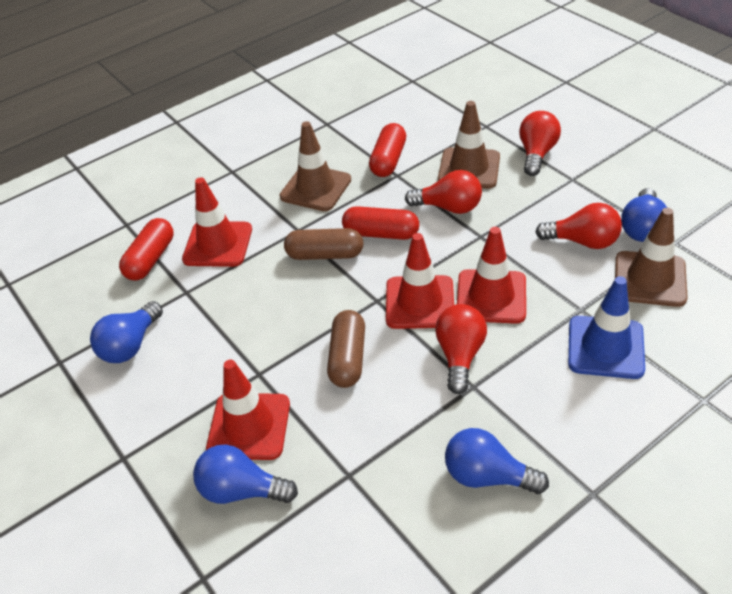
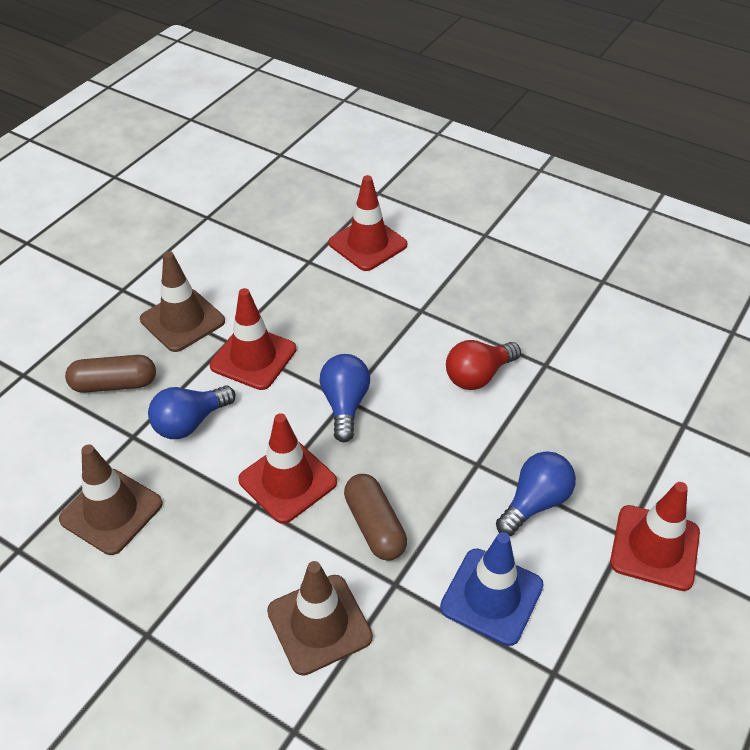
blue light bulb: 4 -> 3
red capsule: 3 -> 0
red light bulb: 4 -> 1

